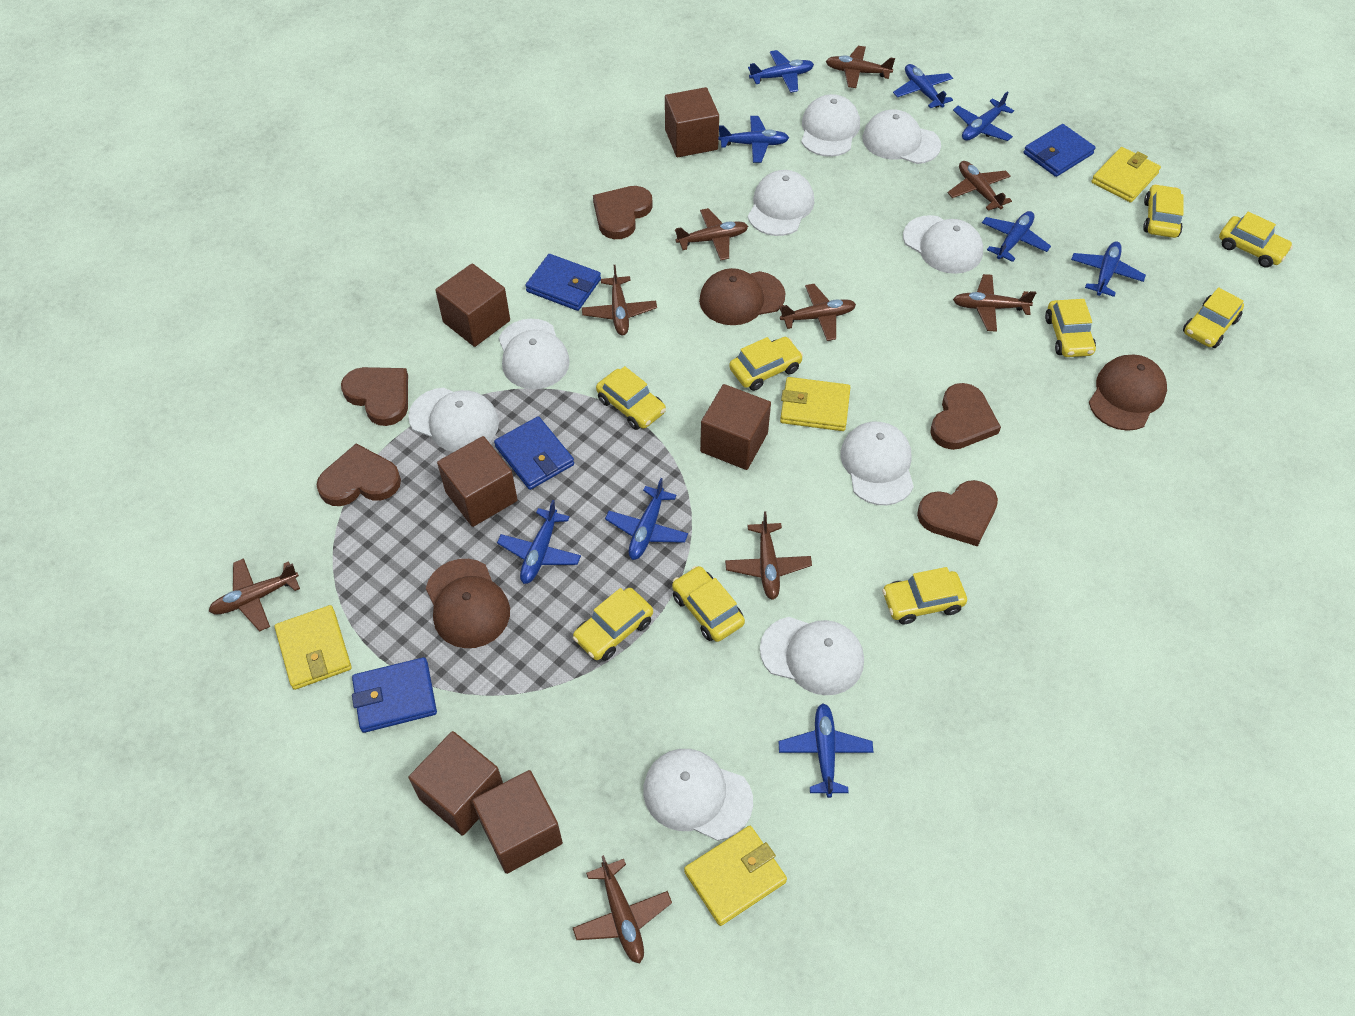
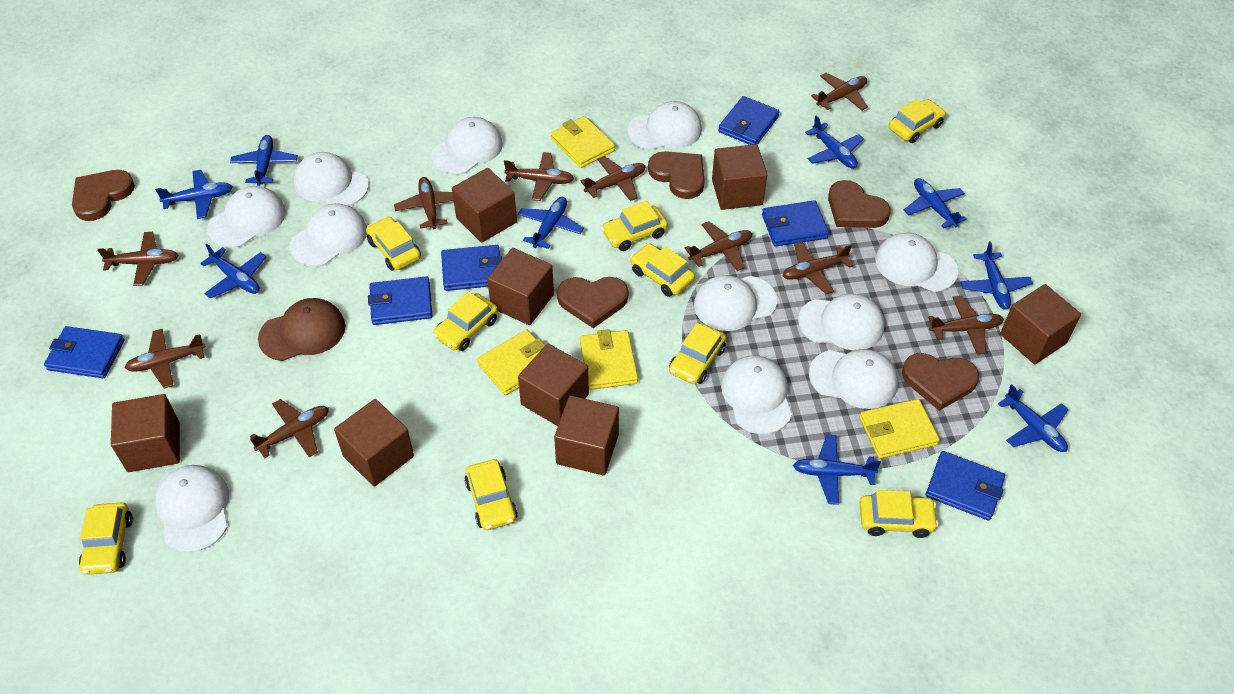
blue wallet: 4 -> 6
brown cap: 3 -> 1
brown cube: 6 -> 8
brown plane: 9 -> 10
white cap: 9 -> 11

